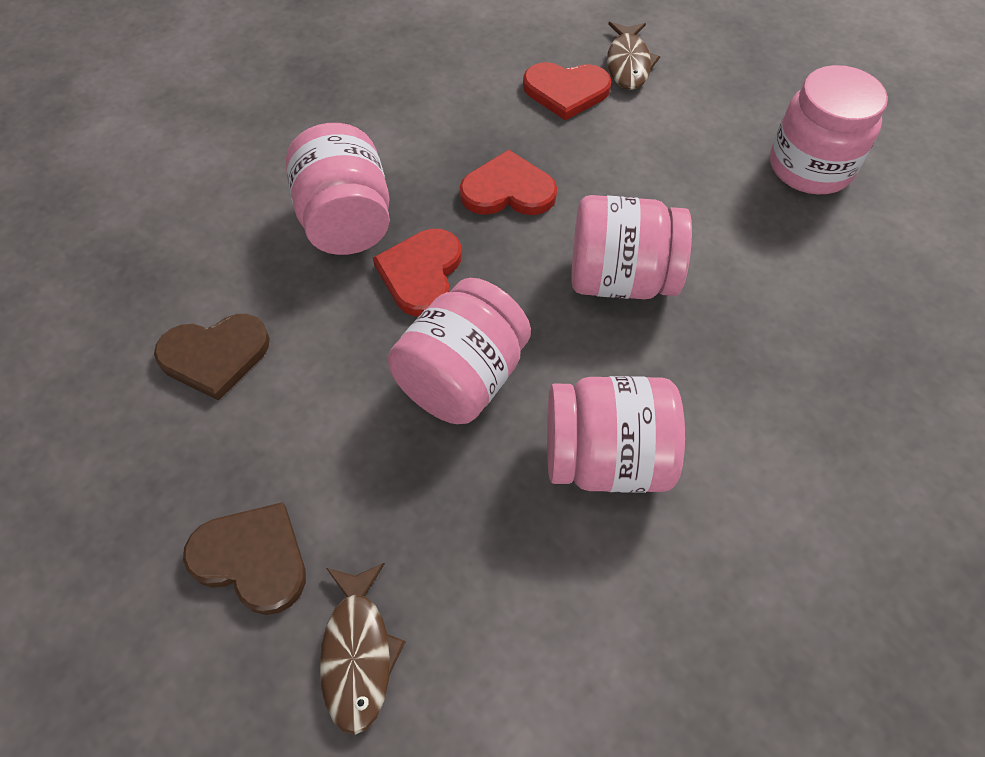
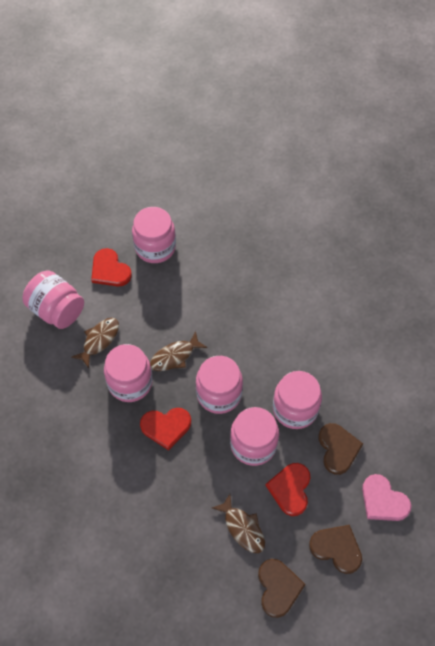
brown fish: 2 -> 3
brown heart: 2 -> 3
pink heart: 0 -> 1
pink jar: 5 -> 6

